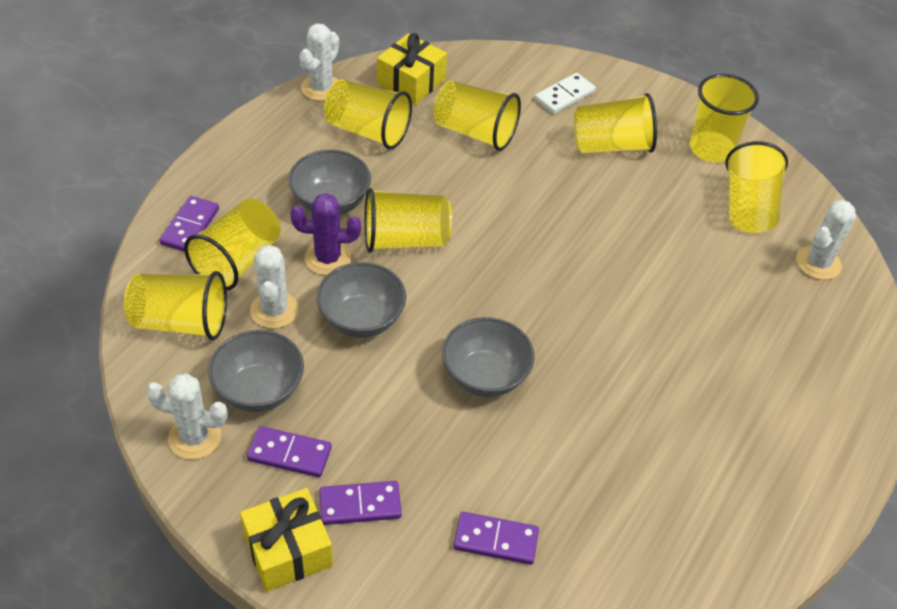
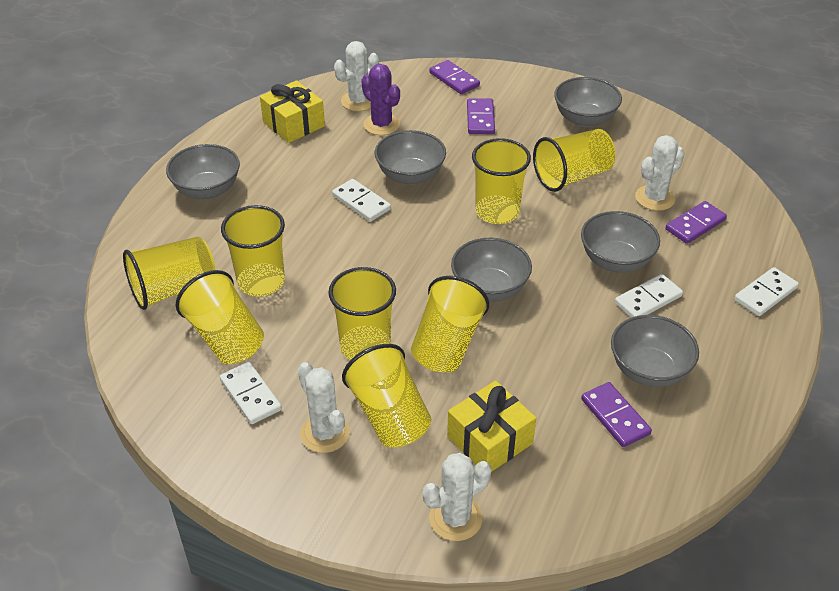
grey bowl: 4 -> 6
white domino: 1 -> 4

